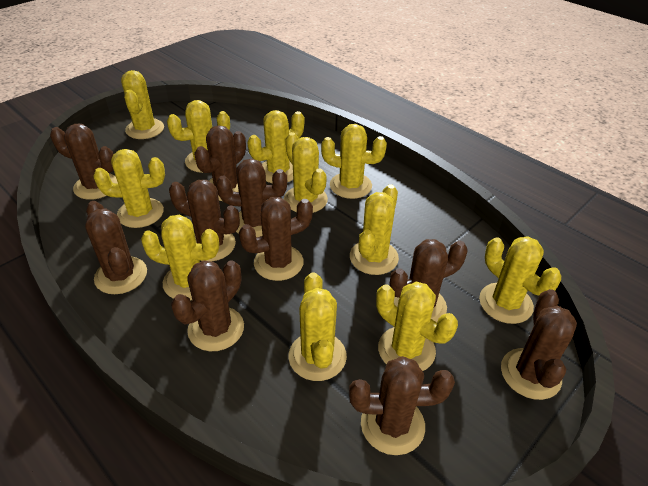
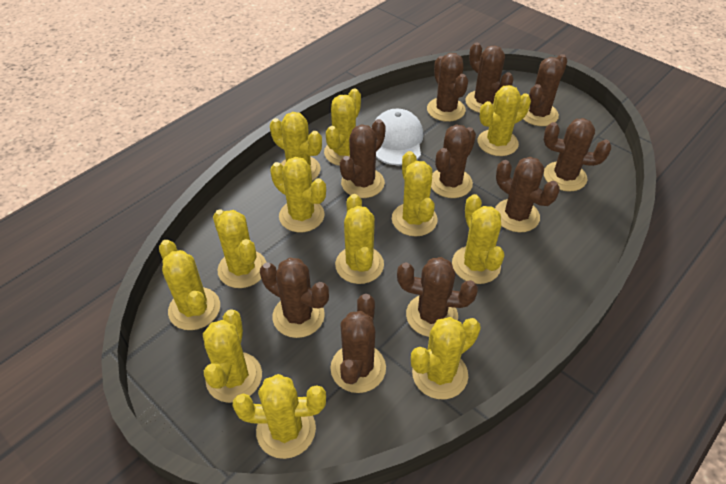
white cap: 0 -> 1
yellow cactus: 11 -> 12

